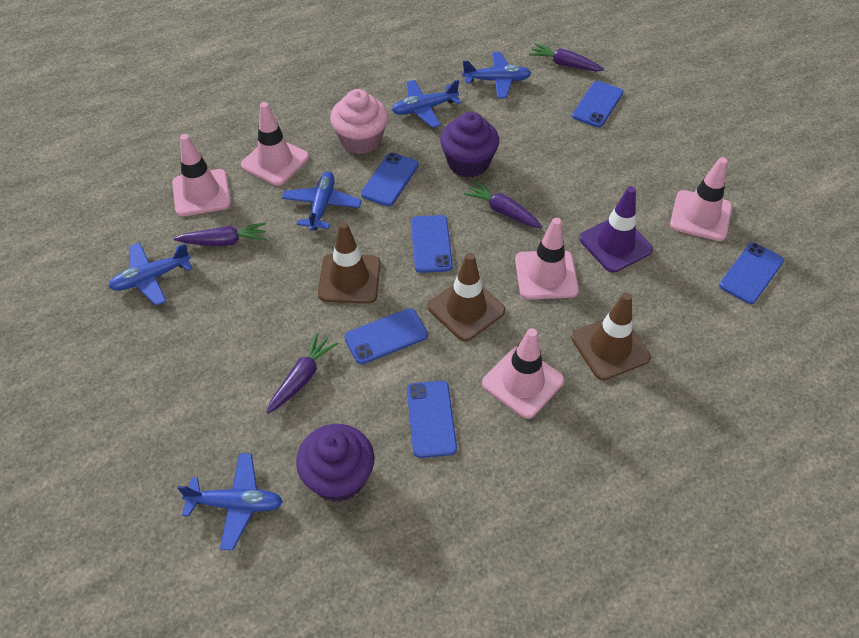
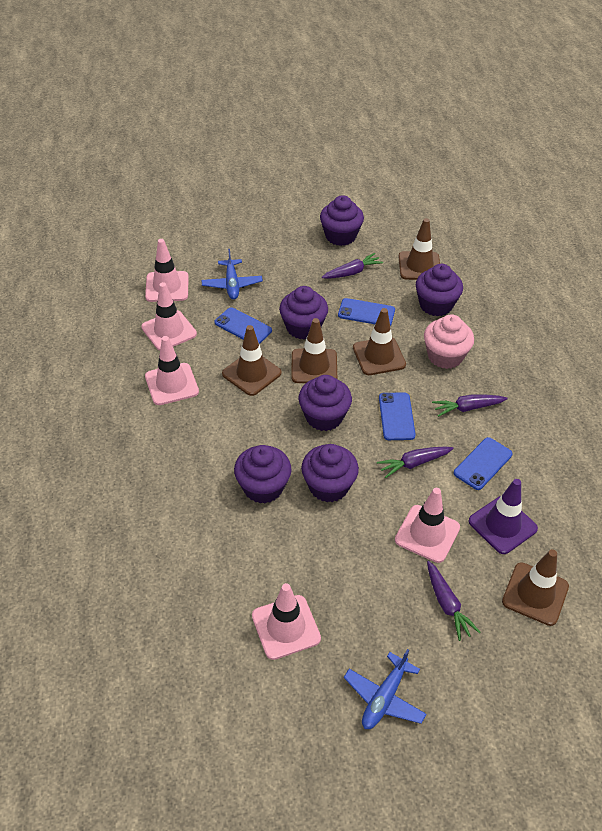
blue phone: 6 -> 4
blue plane: 5 -> 2
brown traffic cone: 3 -> 5
purple cupcake: 2 -> 6

